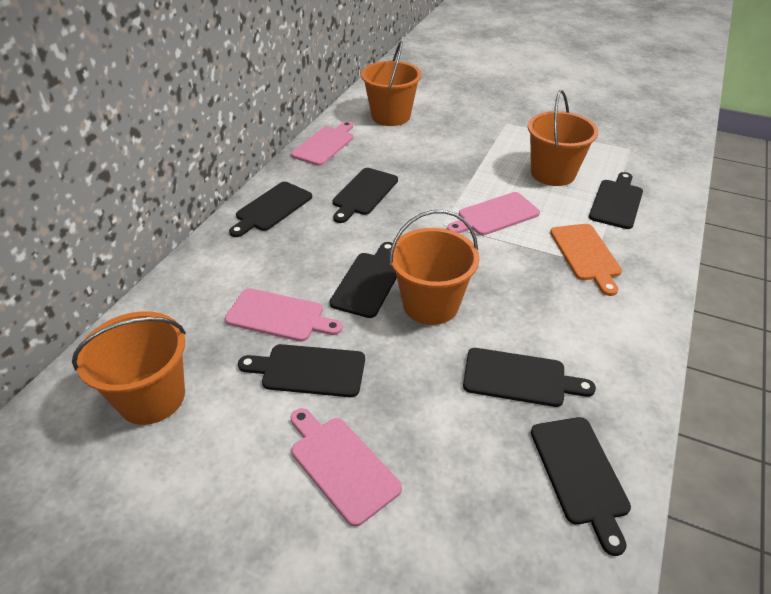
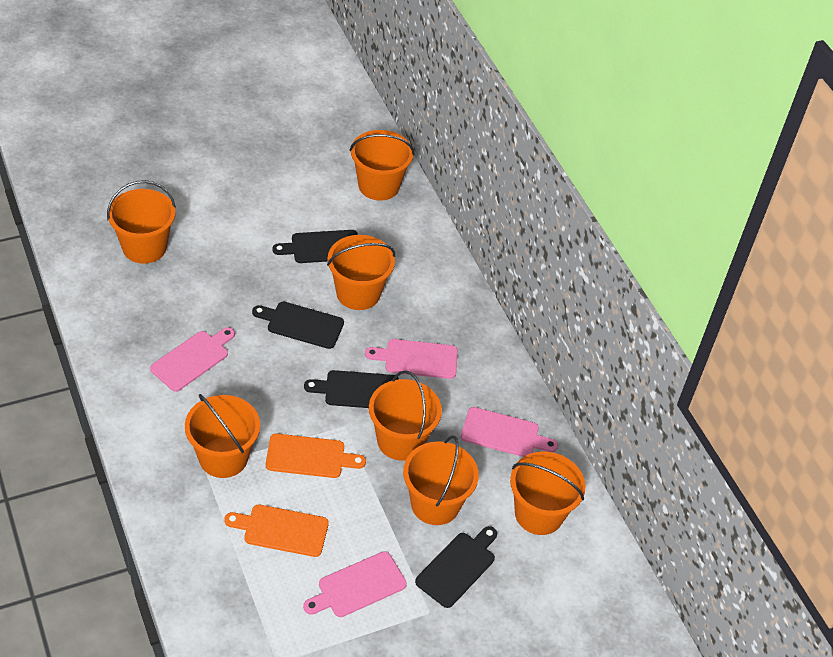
black cutting board: 7 -> 4
orange bucket: 4 -> 7
orange cutting board: 1 -> 2

